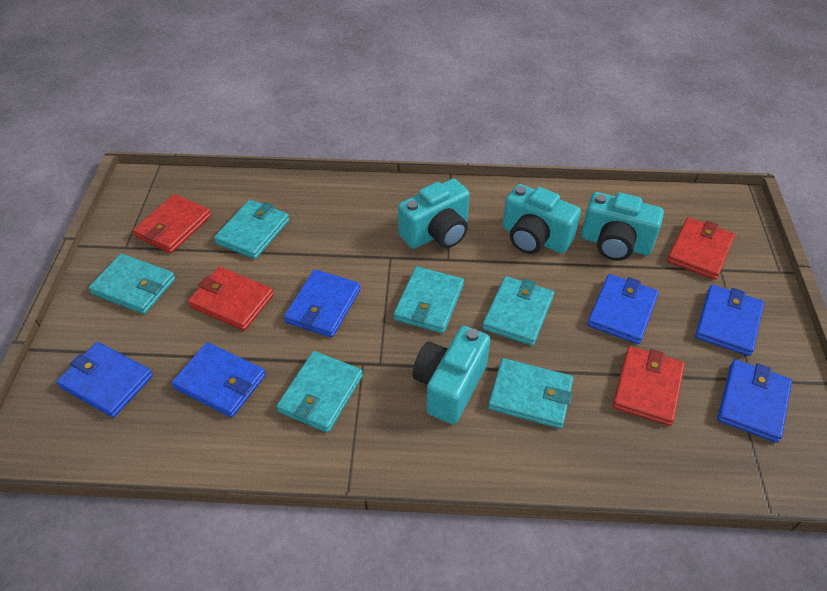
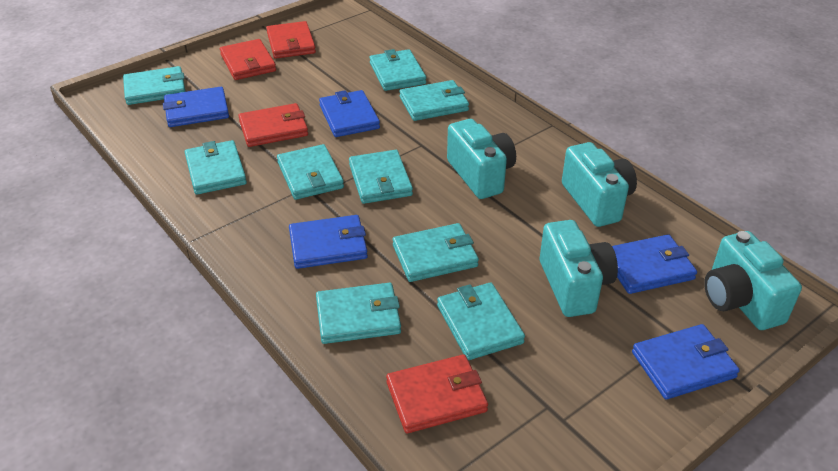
blue wallet: 6 -> 5
turquoise wallet: 6 -> 9

